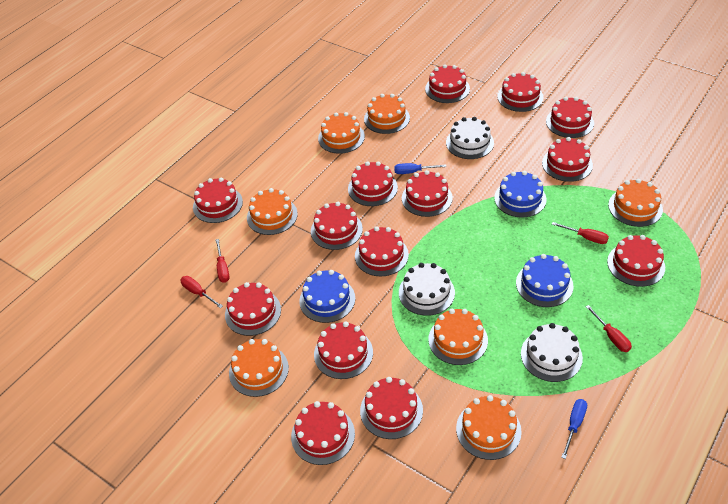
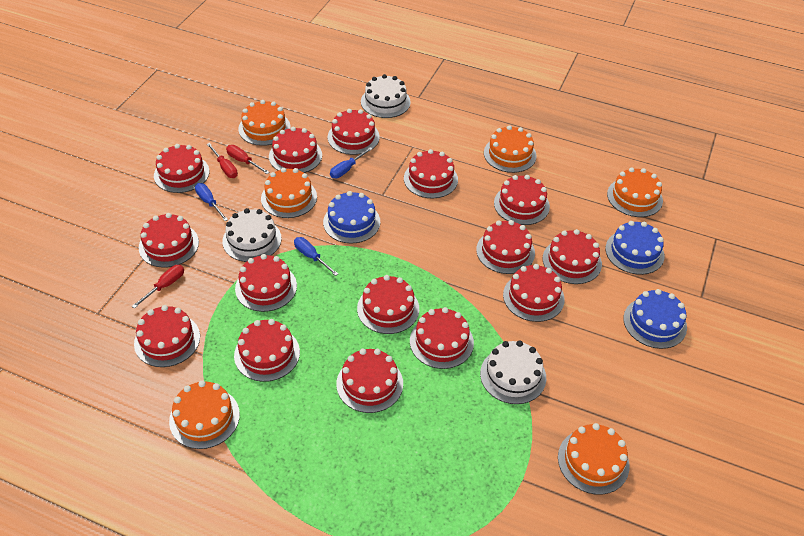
blue screwdriver: 2 -> 3
orange cake: 7 -> 6
red cake: 14 -> 15
red screwdriver: 4 -> 3

